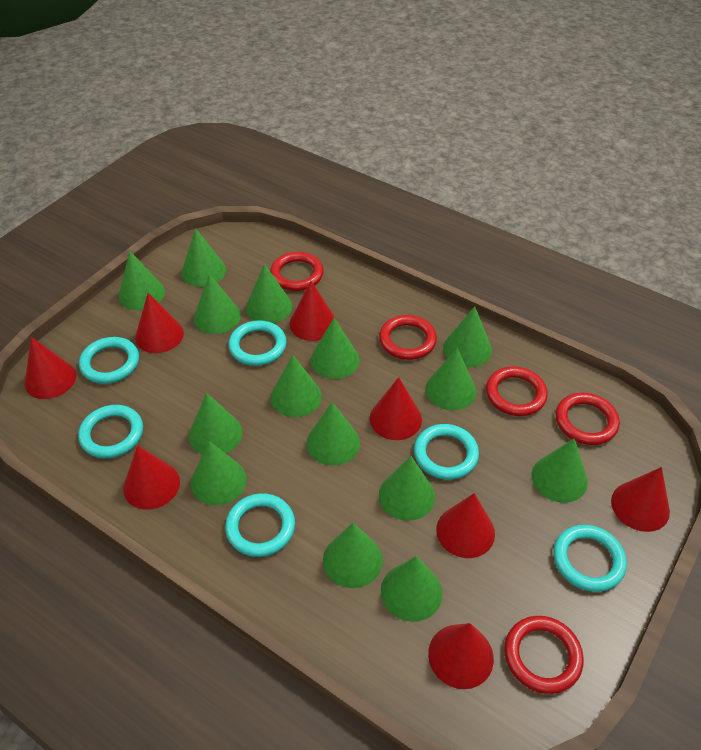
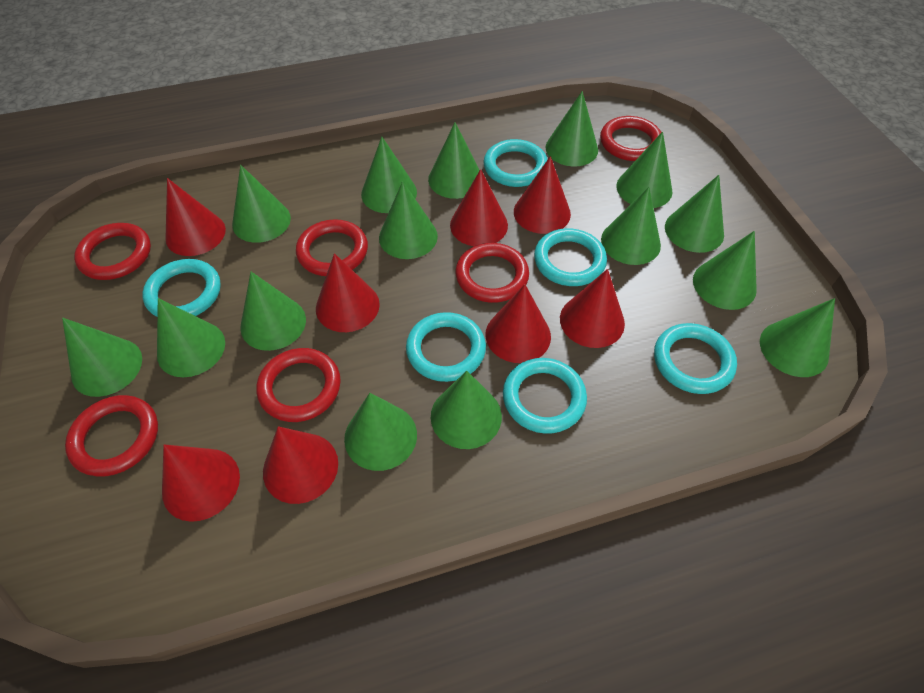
red ring: 5 -> 6

